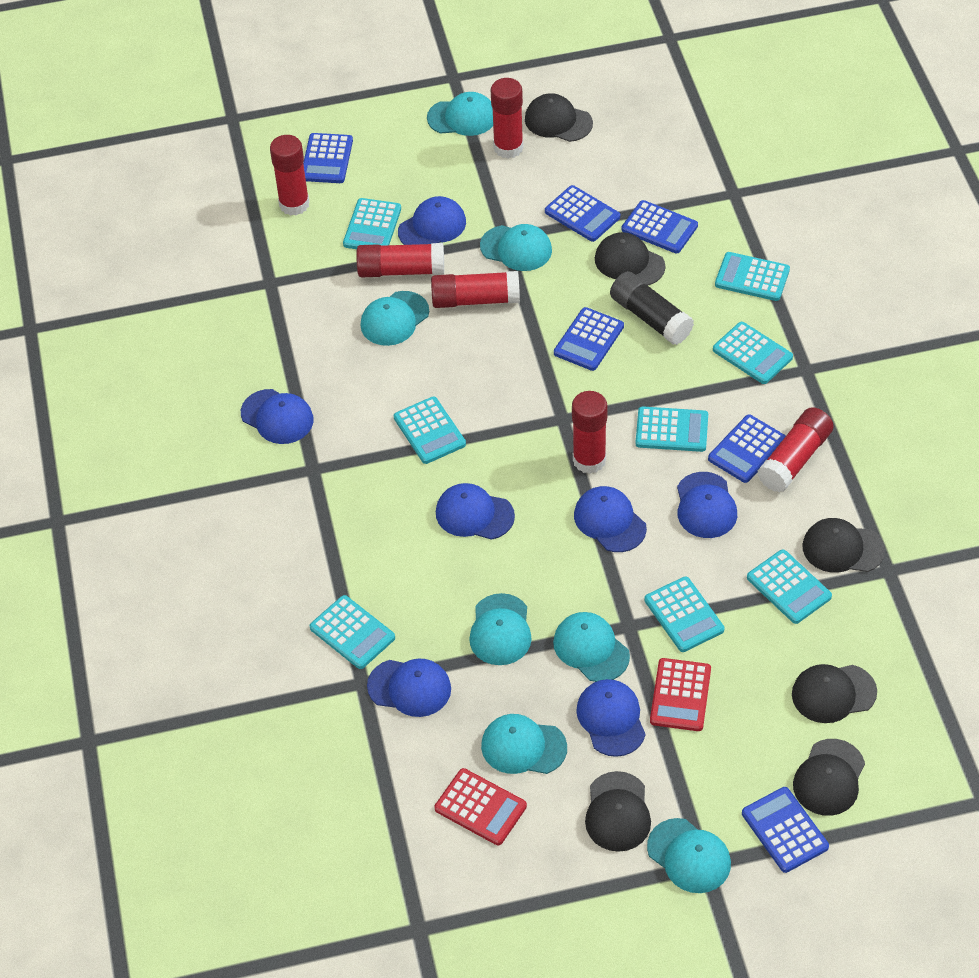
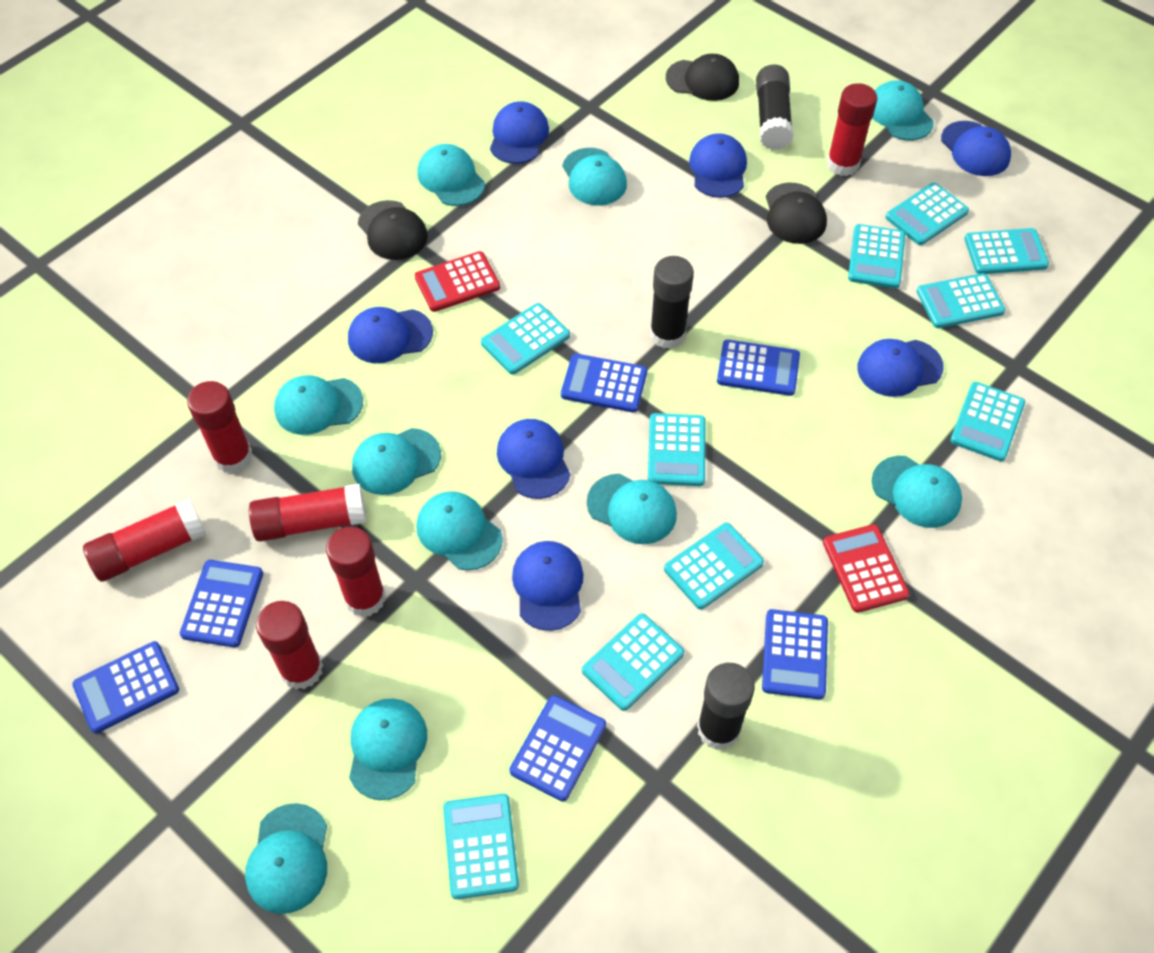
black cap: 6 -> 3
black glue stick: 1 -> 3
turquoise calculator: 8 -> 10
turquoise cap: 7 -> 10

